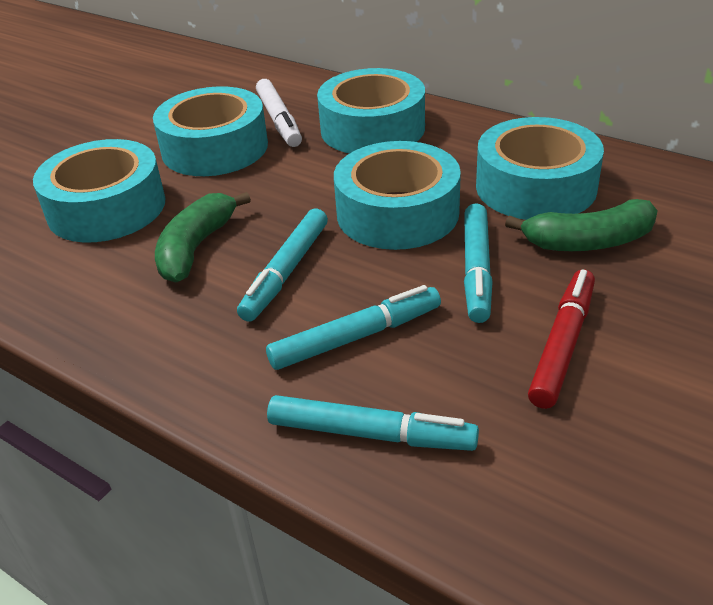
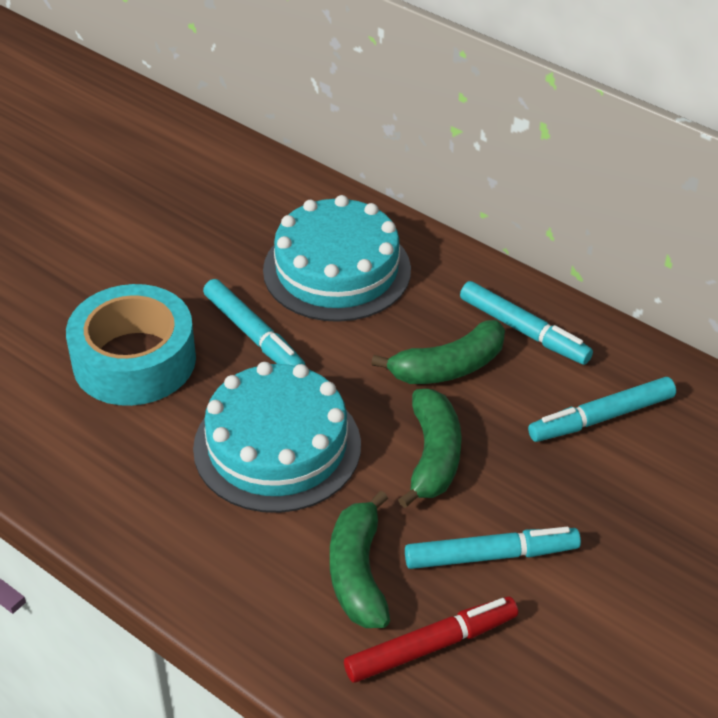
green banana: 2 -> 3
turquoise cake: 0 -> 2
turquoise tape: 5 -> 1
white marker: 1 -> 0

